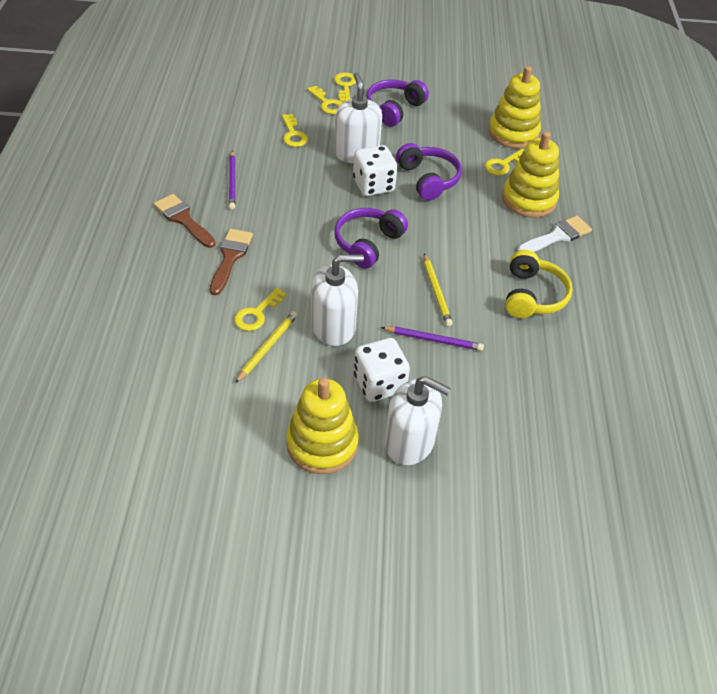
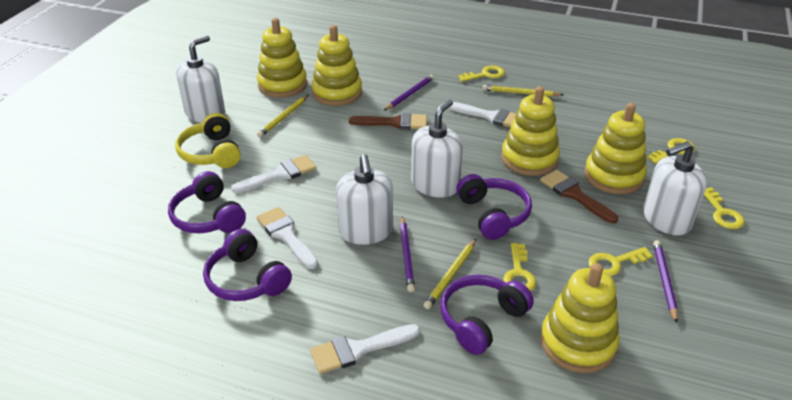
purple headphones: 3 -> 4
purple pencil: 2 -> 3
white brush: 1 -> 4
white dice: 2 -> 0
white soap dispenser: 3 -> 4
yellow pencil: 2 -> 3
yellow stacking toy: 3 -> 5

